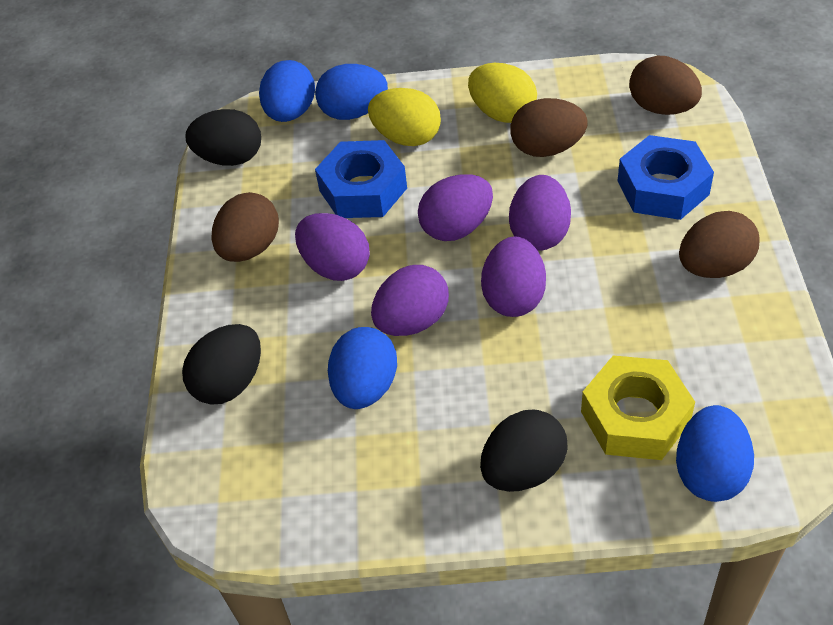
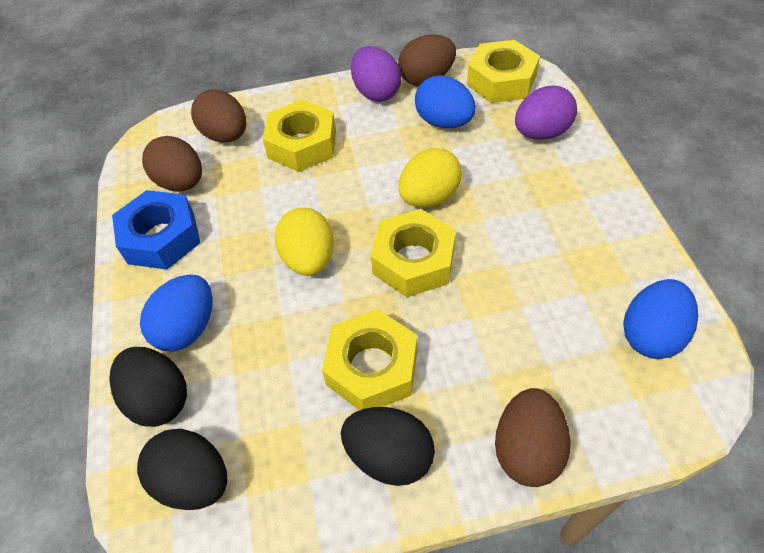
blue egg: 4 -> 3
blue nut: 2 -> 1
purple egg: 5 -> 2
yellow nut: 1 -> 4

